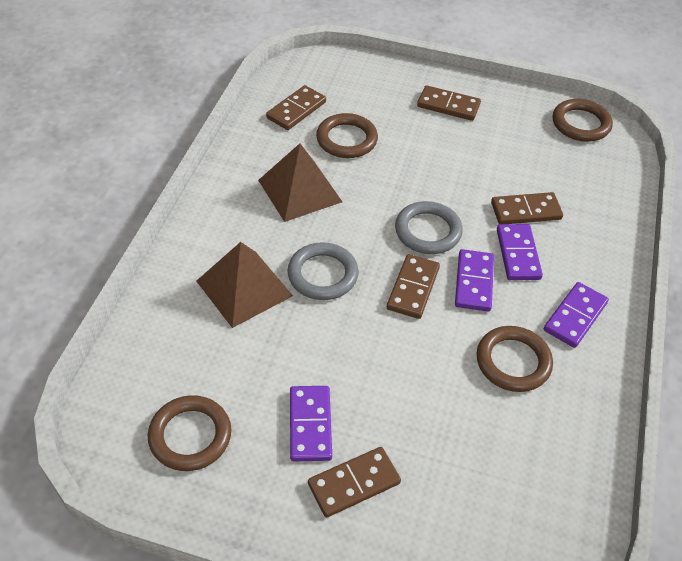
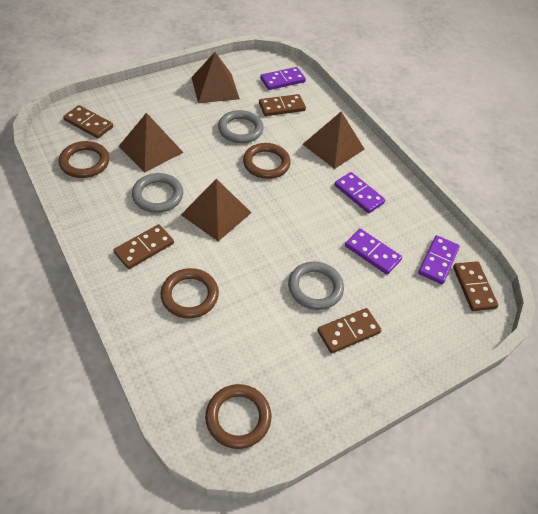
brown pyramid: 2 -> 4
grey ring: 2 -> 3

